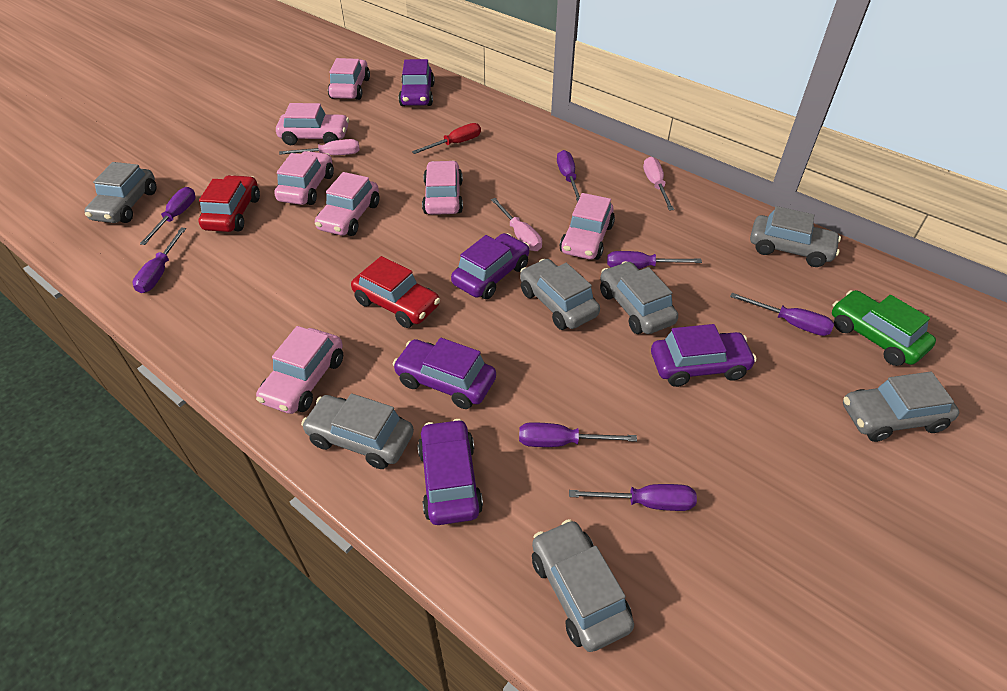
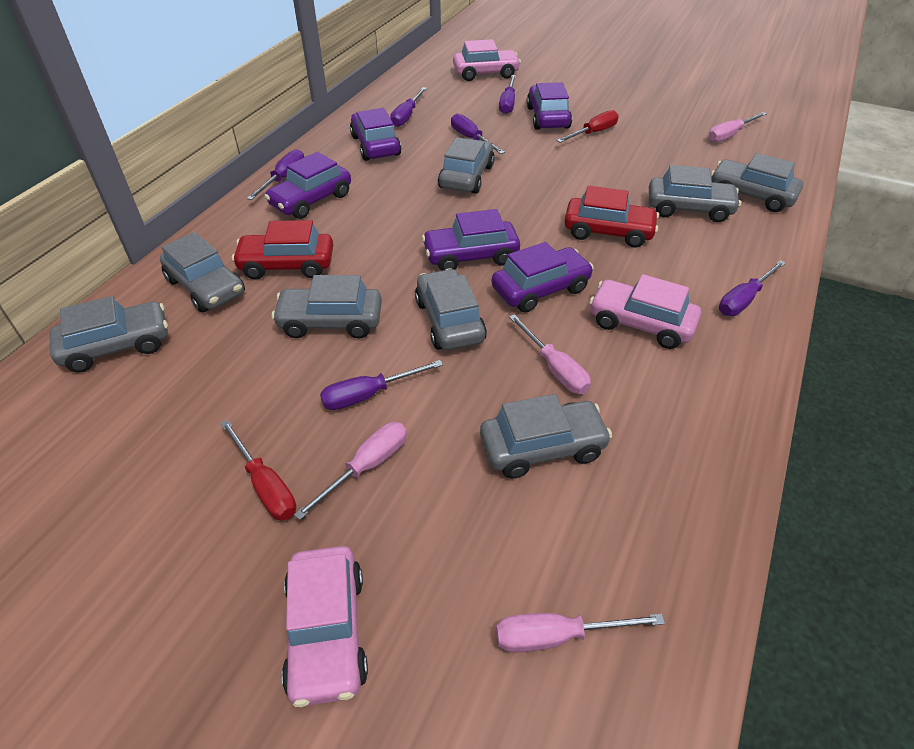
green car: 1 -> 0
grey car: 7 -> 8
pink car: 7 -> 3
pink screwdriver: 3 -> 4
purple screwdriver: 7 -> 6
red screwdriver: 1 -> 2

